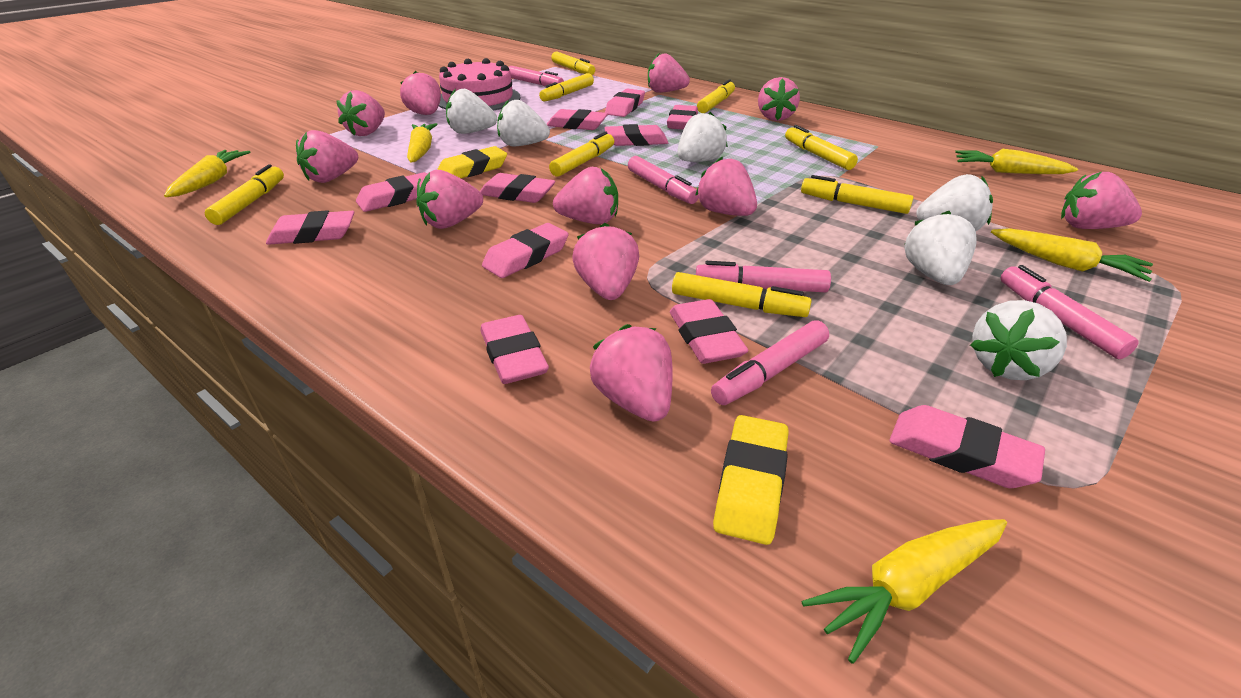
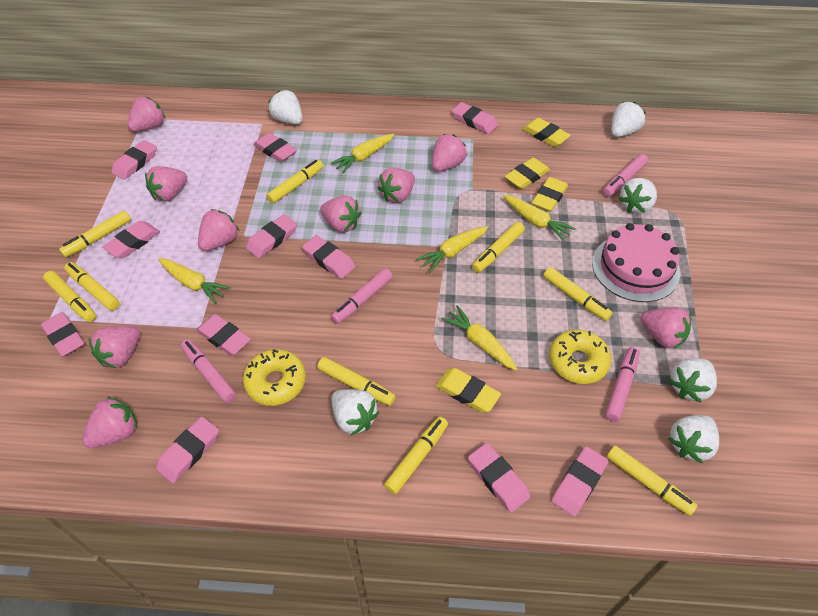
pink marker: 5 -> 4
pink strawberry: 11 -> 9
yellow donut: 0 -> 2
yellow eraser: 2 -> 4
yellow marker: 8 -> 9

